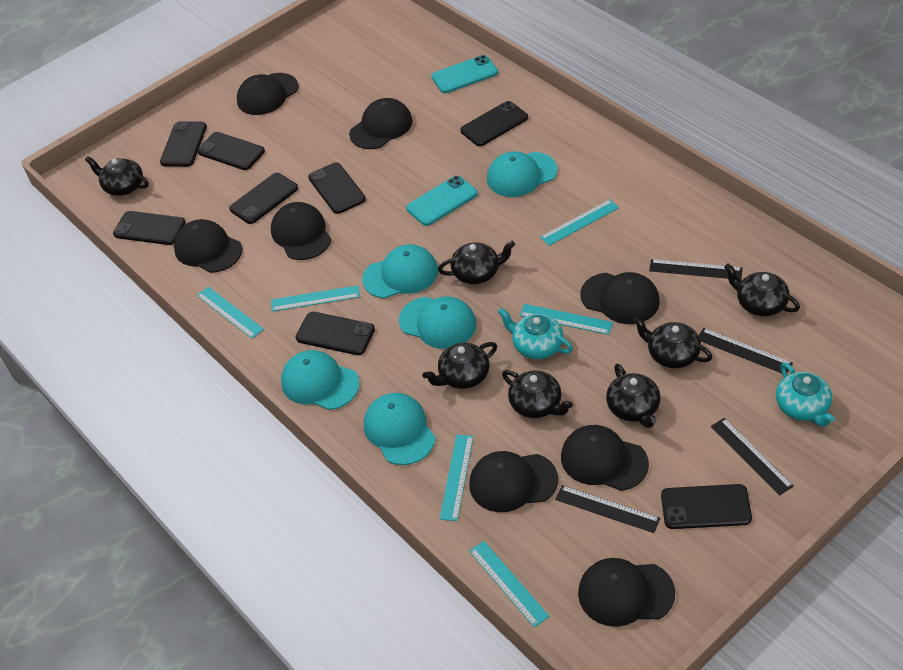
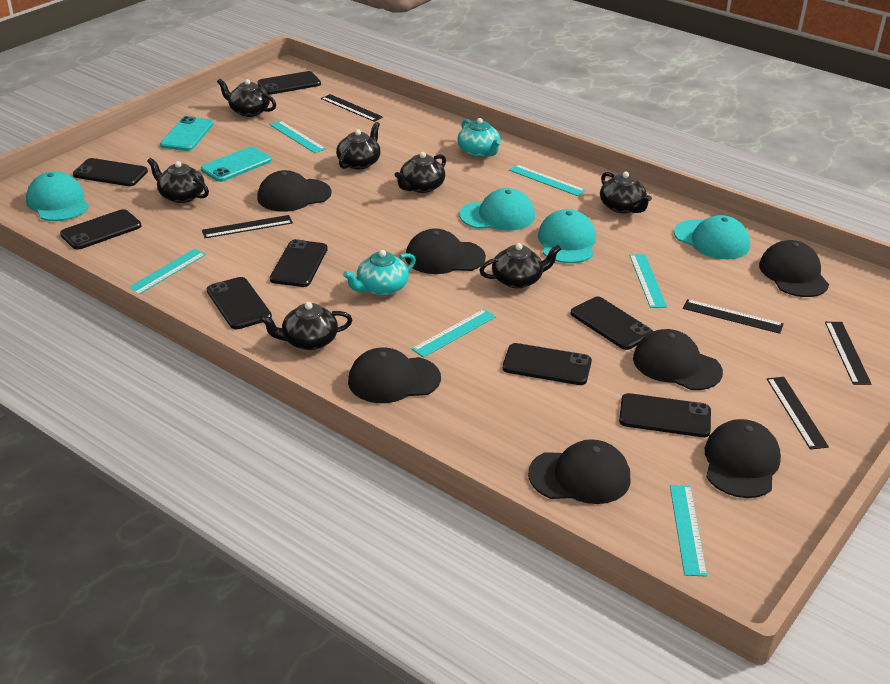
black cap: 8 -> 7
black ruler: 4 -> 5
turquoise cap: 5 -> 4

